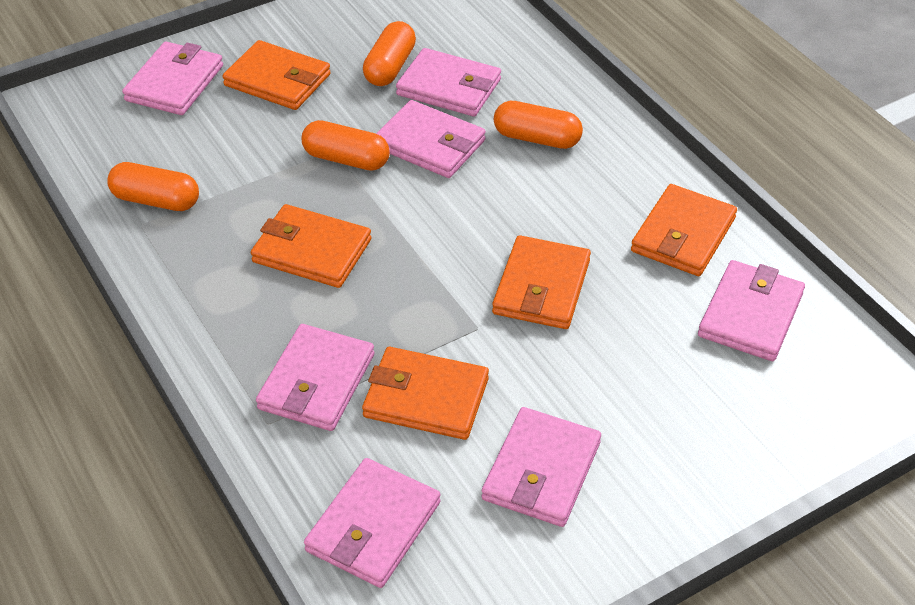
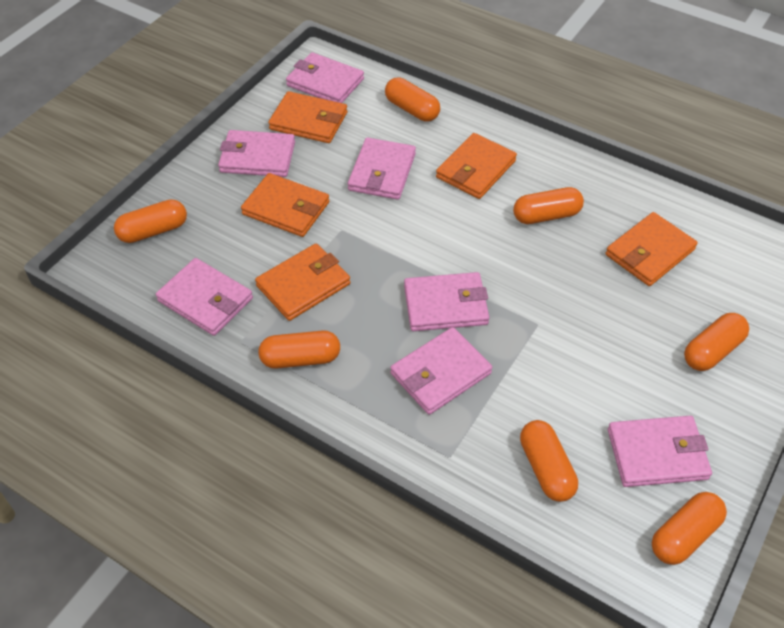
orange capsule: 4 -> 7

